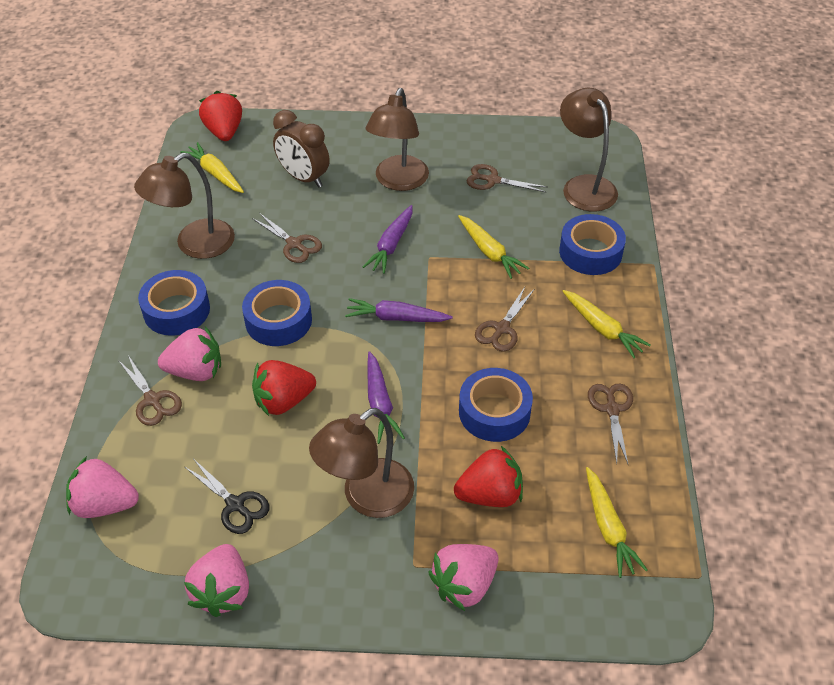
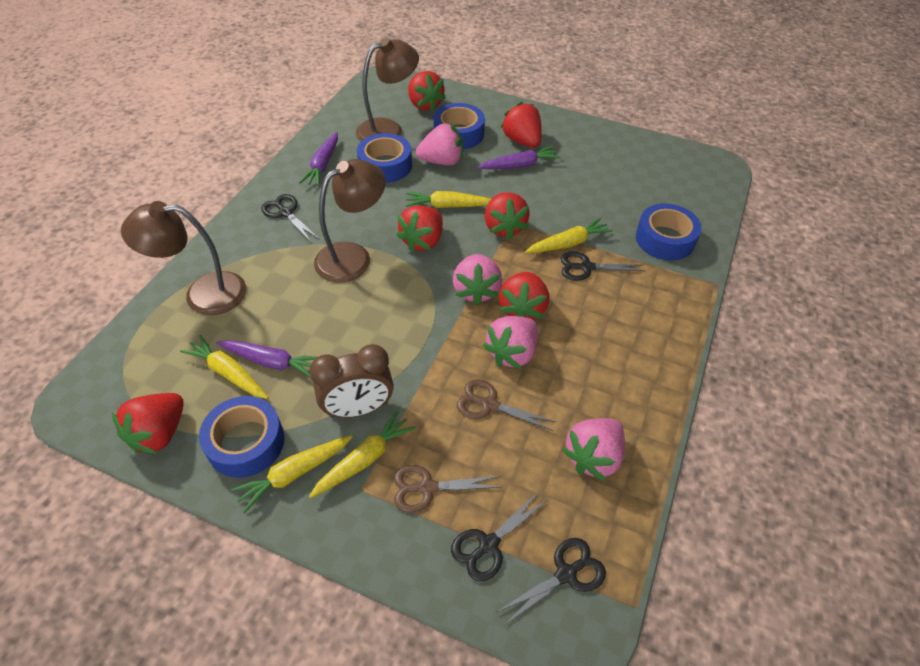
black scissors: 1 -> 4
brown lamp: 4 -> 3
brown scissors: 5 -> 2
red strawberry: 3 -> 6
yellow carrot: 4 -> 5

